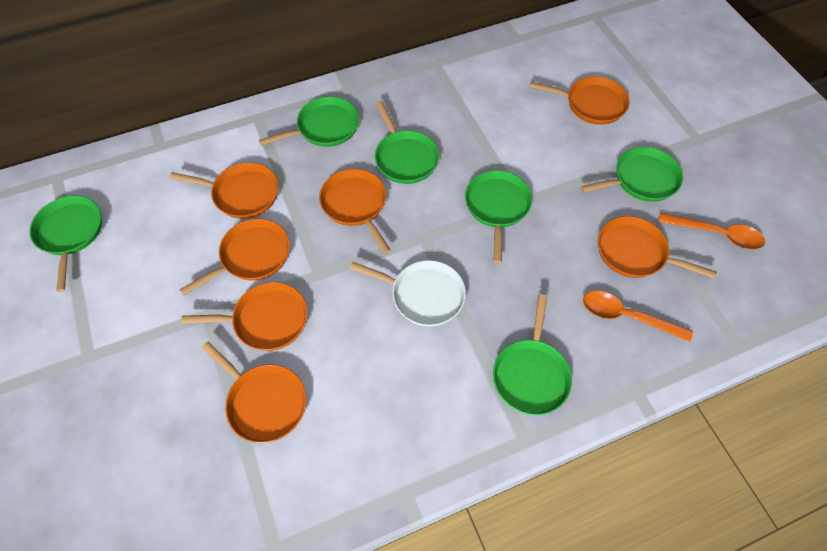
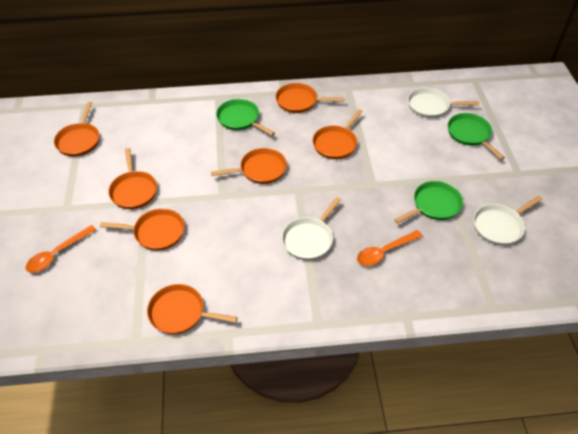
green pan: 6 -> 3
white pan: 1 -> 3

